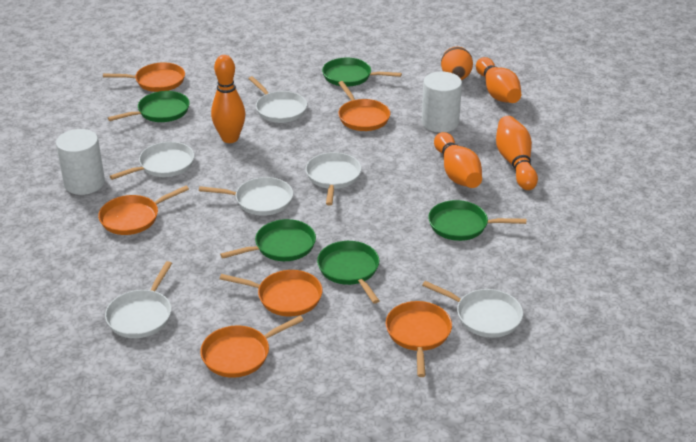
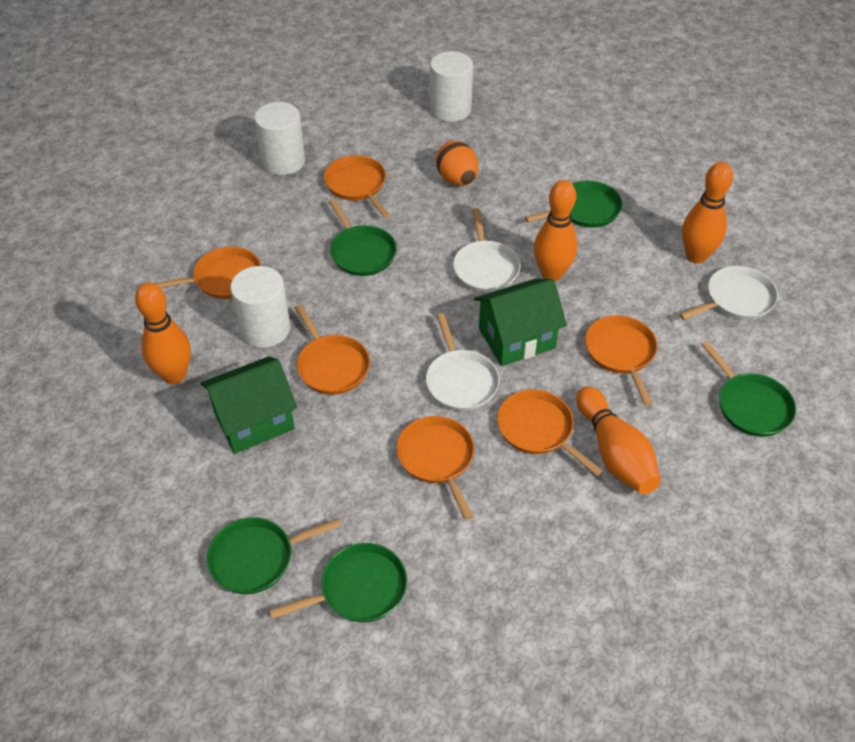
green house: 0 -> 2
white cylinder: 2 -> 3
white pan: 6 -> 3

